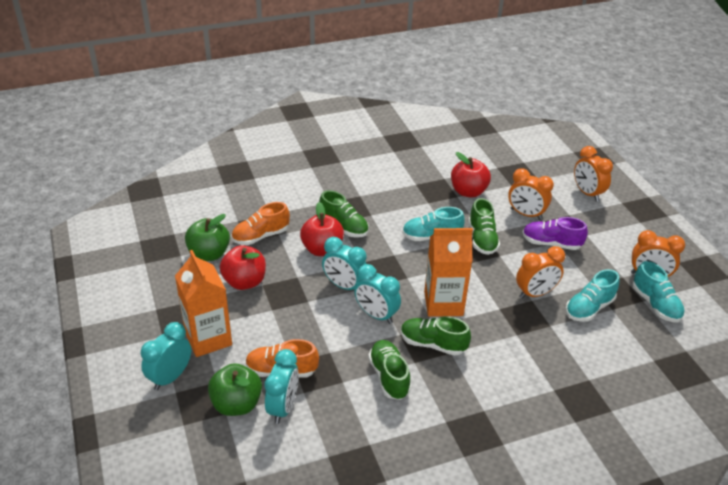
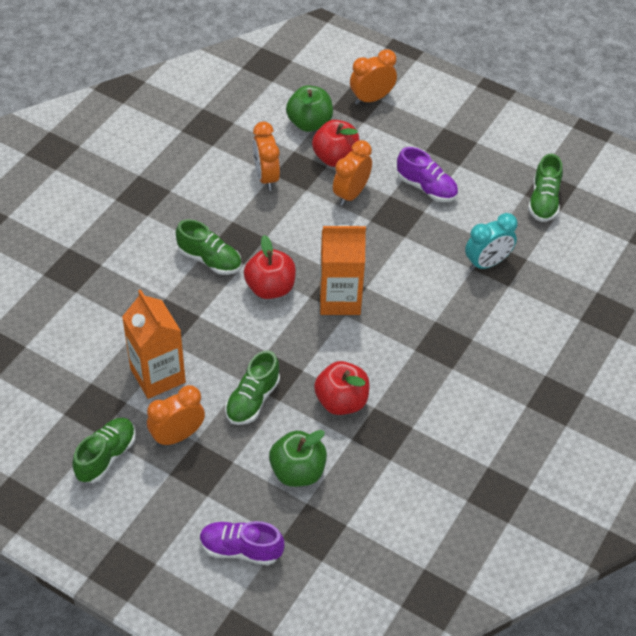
orange shoe: 2 -> 0
purple shoe: 1 -> 2
turquoise clock: 4 -> 1
turquoise shoe: 3 -> 0

